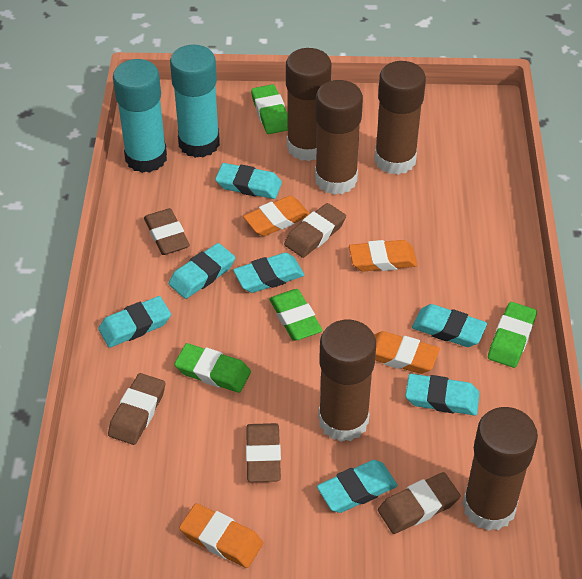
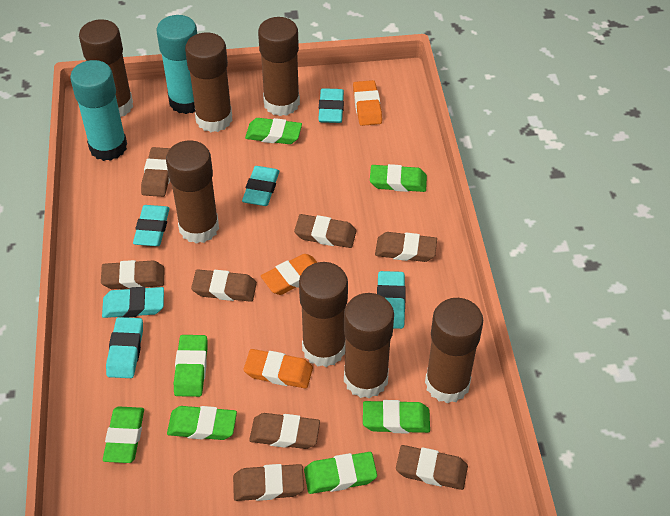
brown eraser: 5 -> 8
brown glue stick: 5 -> 7
green eraser: 4 -> 7
orange eraser: 4 -> 3
turquoise eraser: 7 -> 6

